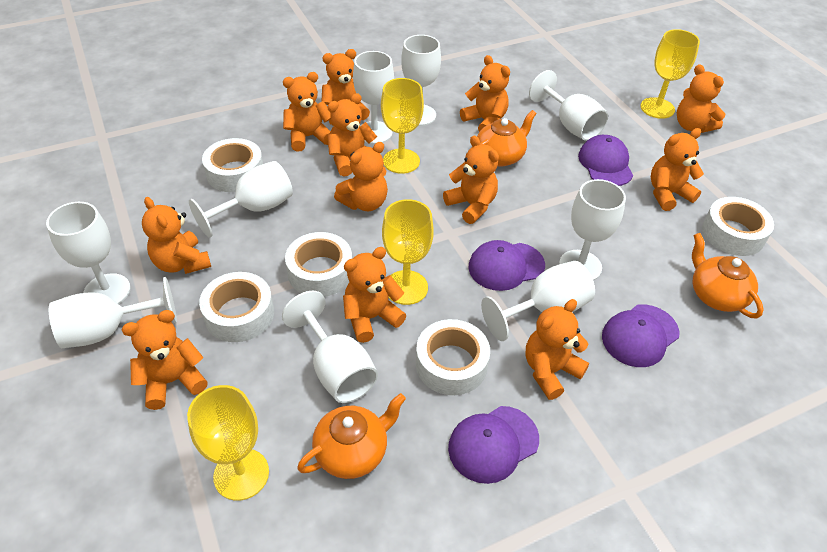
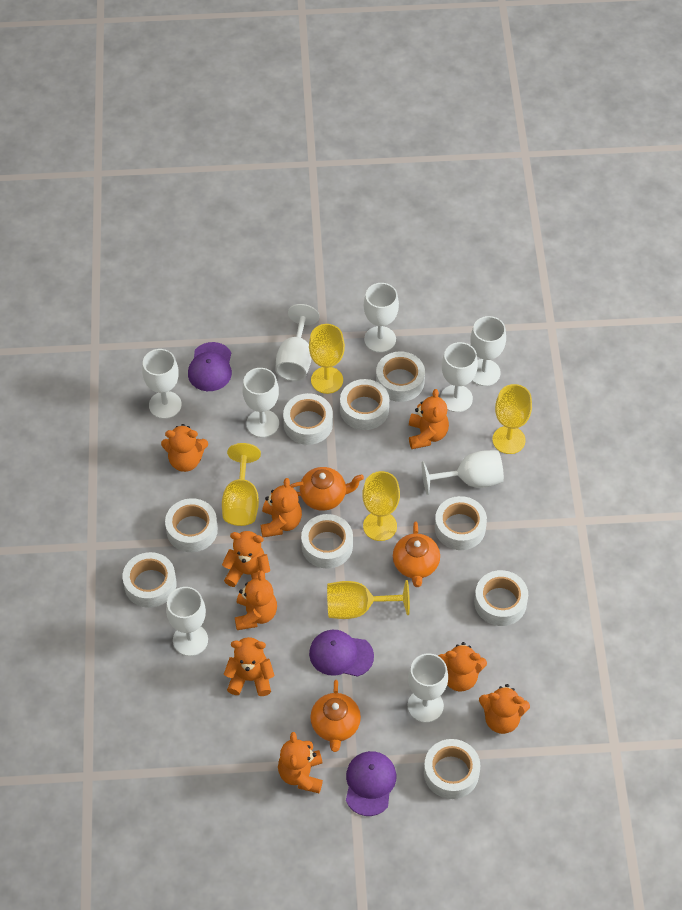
orange teddy bear: 12 -> 9
purple cap: 4 -> 3
white tape: 5 -> 9
yellow goblet: 4 -> 5

